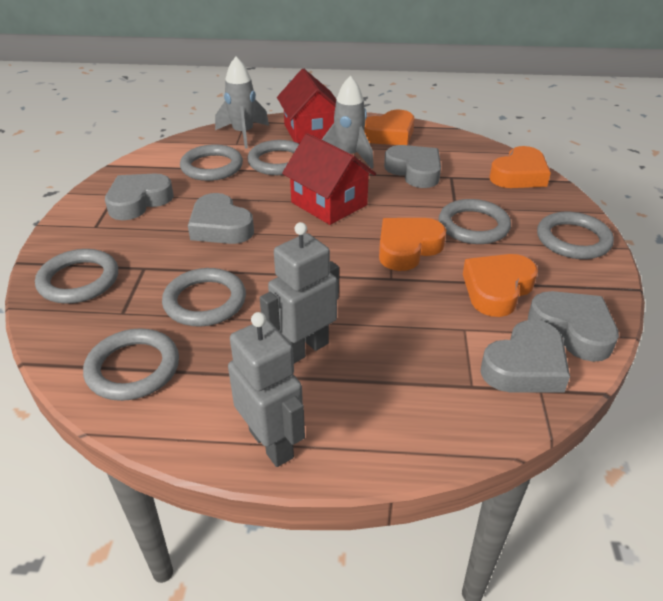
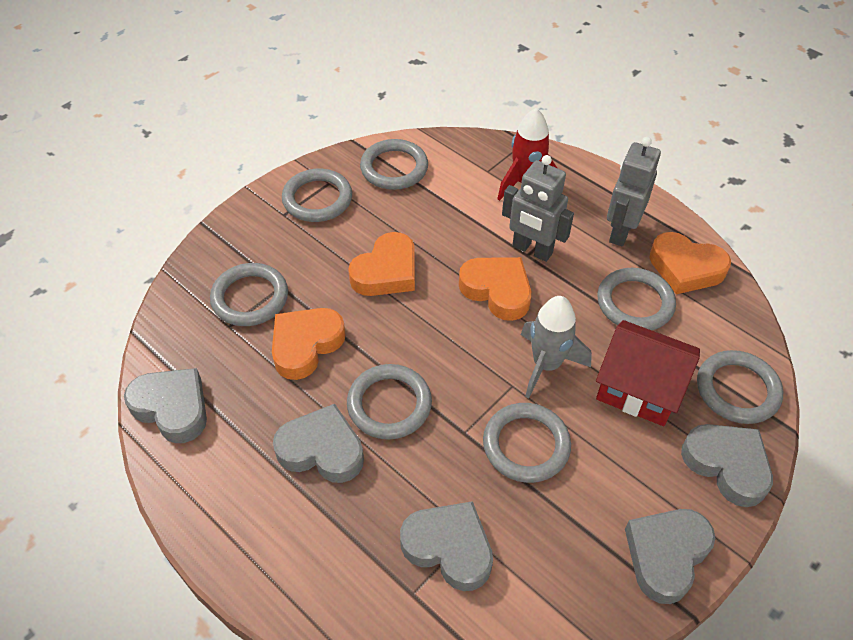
grey rocket: 2 -> 1
red house: 2 -> 1
red rocket: 0 -> 1

